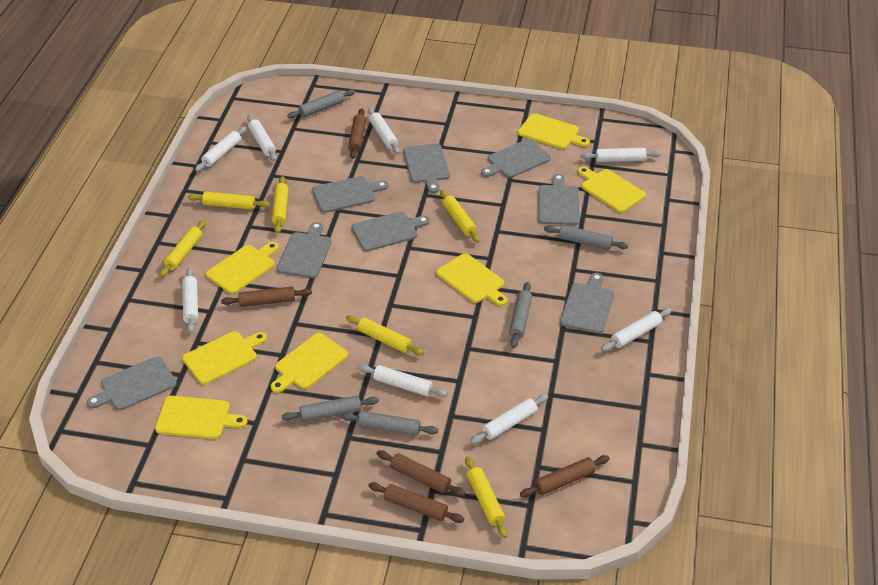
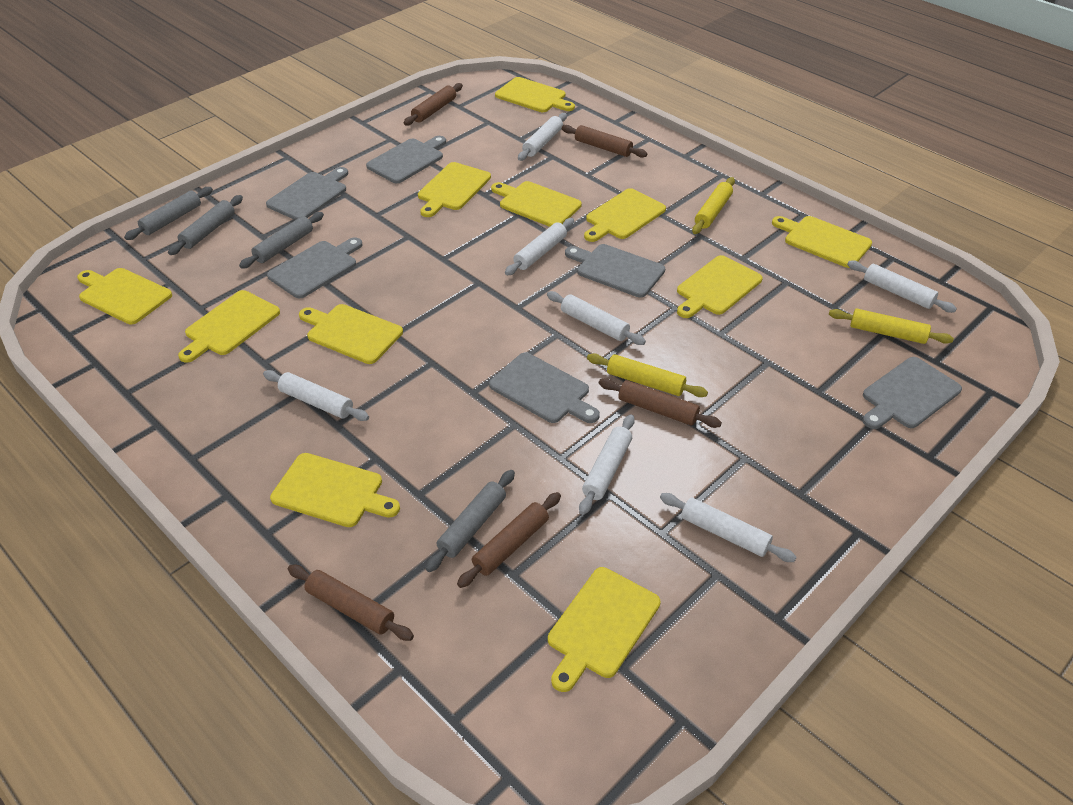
grey cutting board: 8 -> 6
grey rolling pin: 5 -> 4
white rolling pin: 8 -> 7
yellow cutting board: 7 -> 11
yellow rolling pin: 6 -> 3

